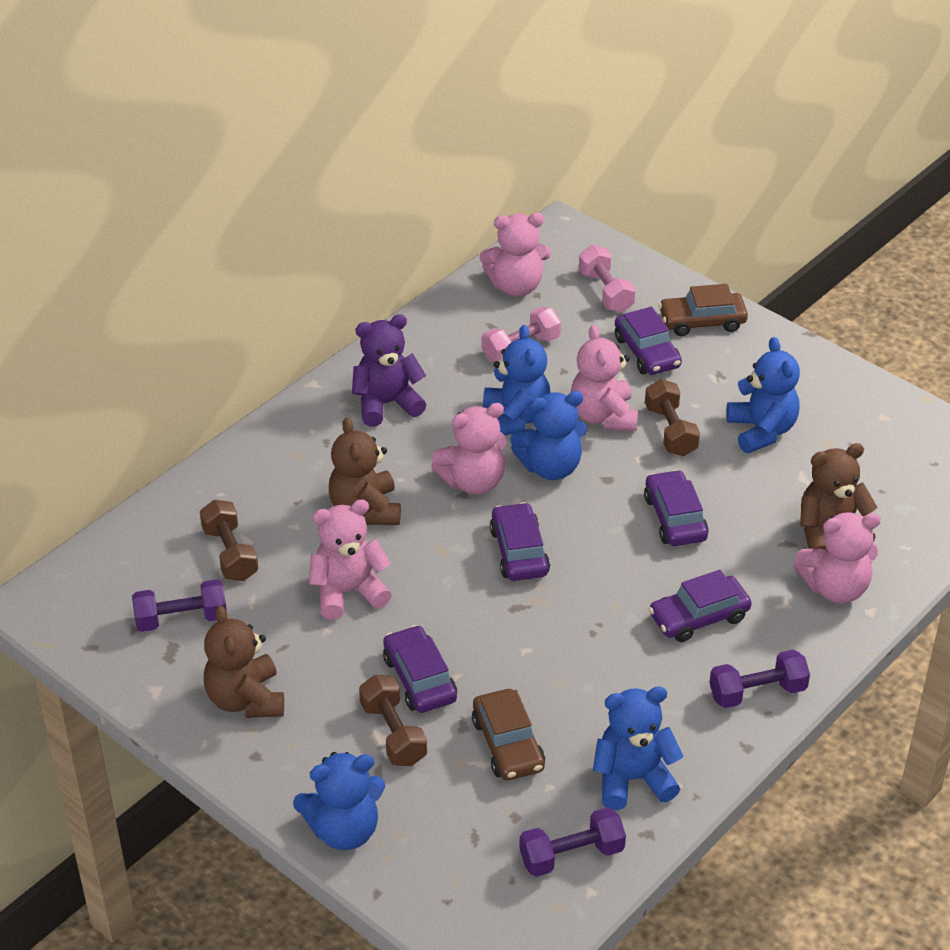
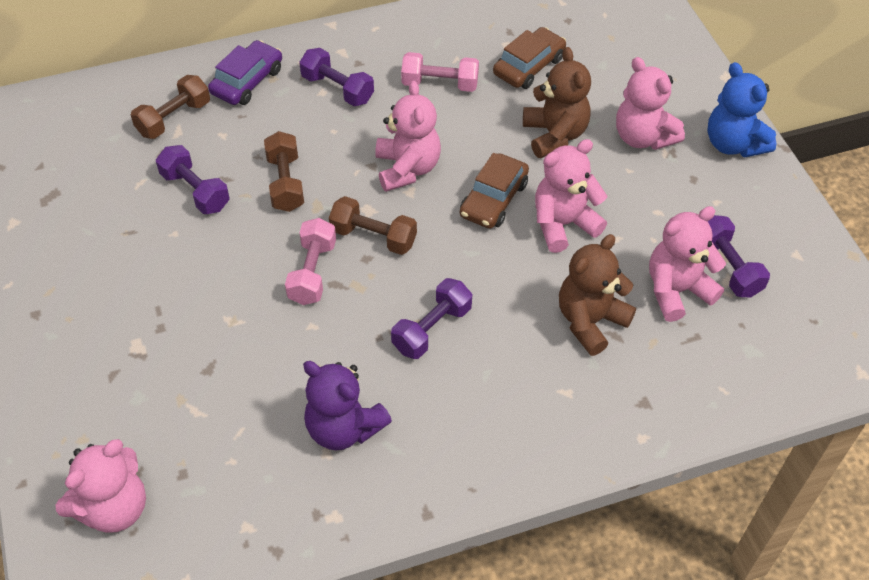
blue teddy bear: 5 -> 1
brown teddy bear: 3 -> 2
purple car: 5 -> 1
purple dumbbell: 3 -> 4

